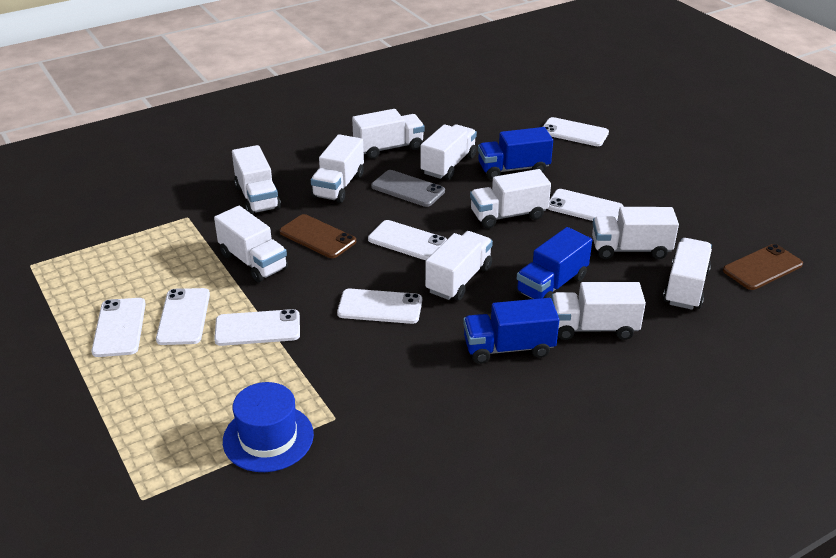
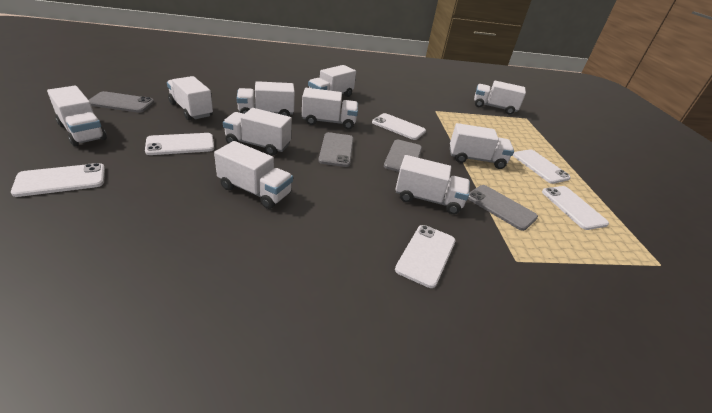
blue hat: 1 -> 0
blue truck: 3 -> 0
brown phone: 2 -> 0
grey phone: 1 -> 4
white phone: 7 -> 6

